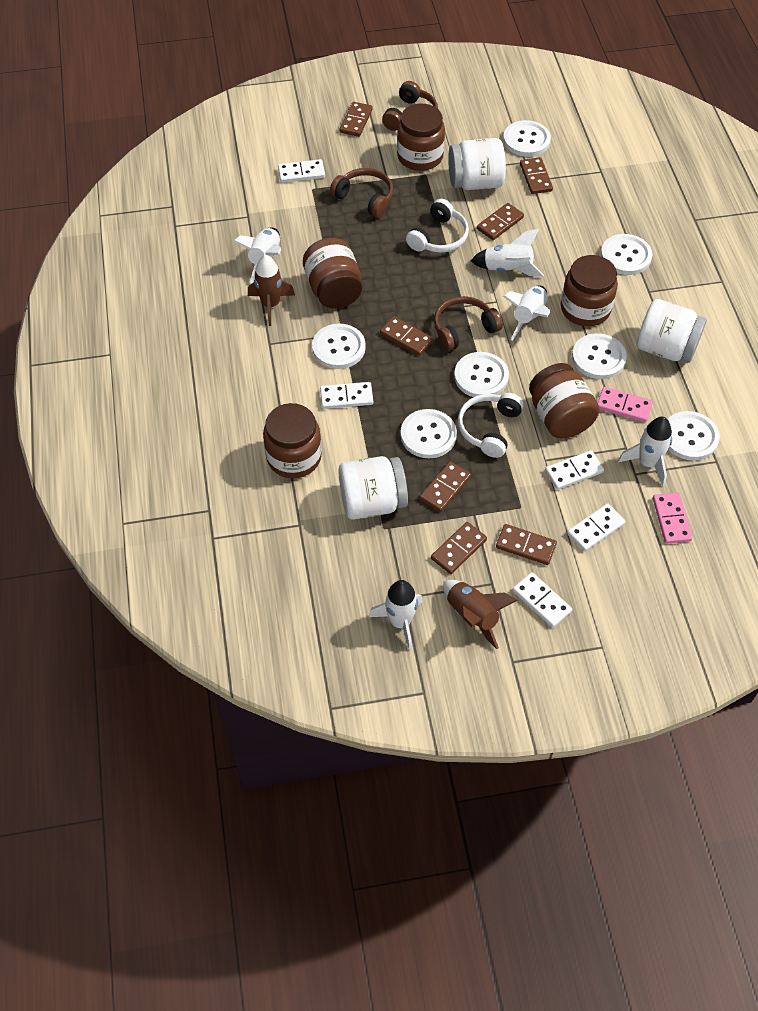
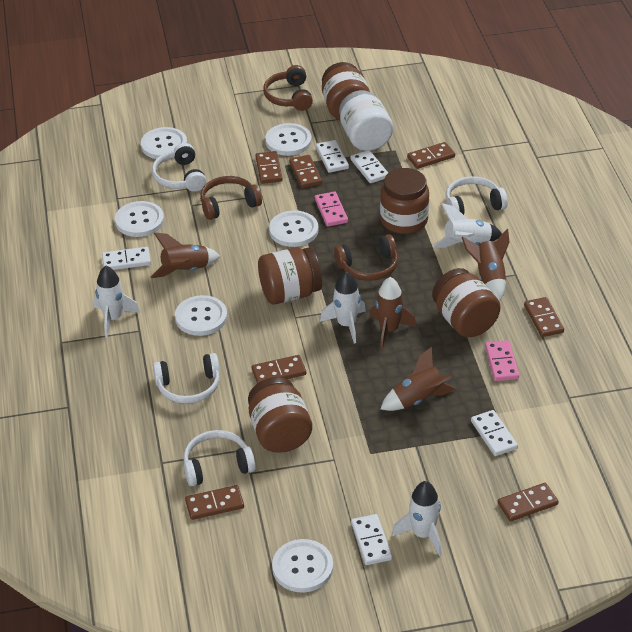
brown rocket: 2 -> 4
white button: 7 -> 6
white headphones: 2 -> 4
white jar: 3 -> 1
white rocket: 5 -> 4

